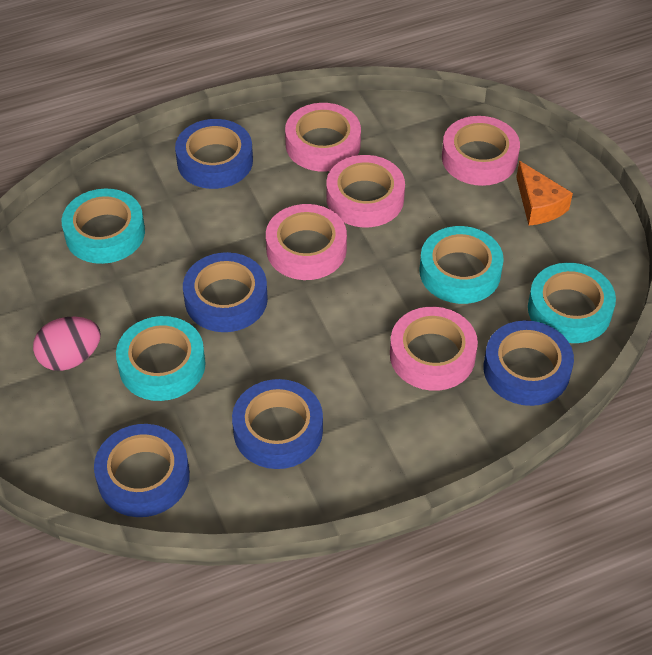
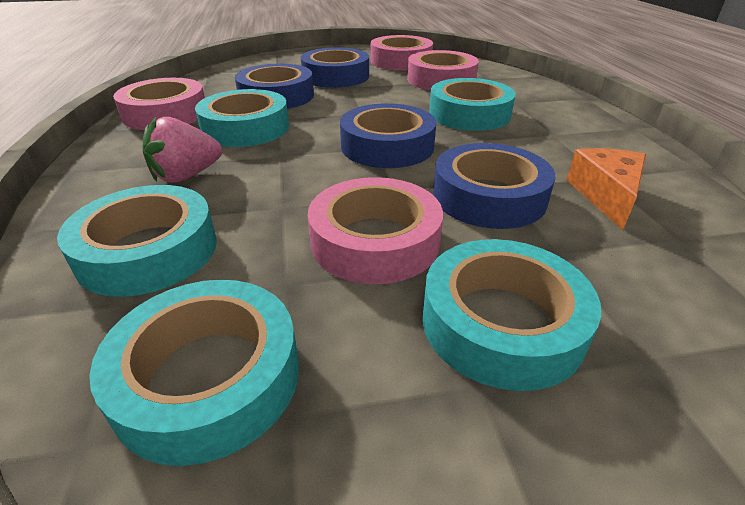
blue tape: 5 -> 4
pink egg: 1 -> 0
pink strawberry: 0 -> 1
pink tape: 5 -> 4
turquoise tape: 4 -> 5

